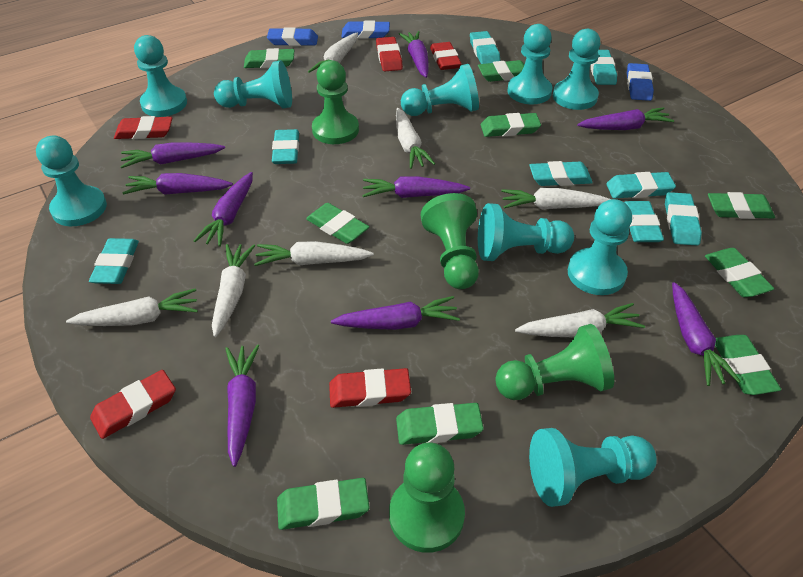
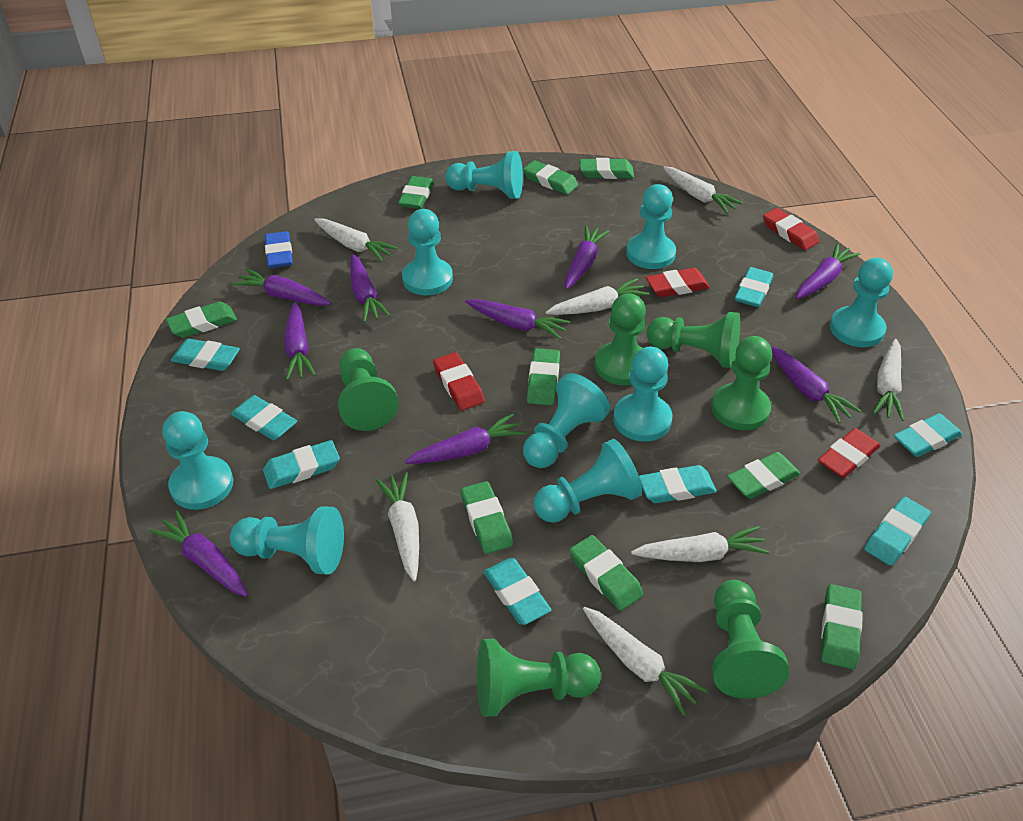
blue eraser: 3 -> 1
green pawn: 4 -> 6
red eraser: 5 -> 4

